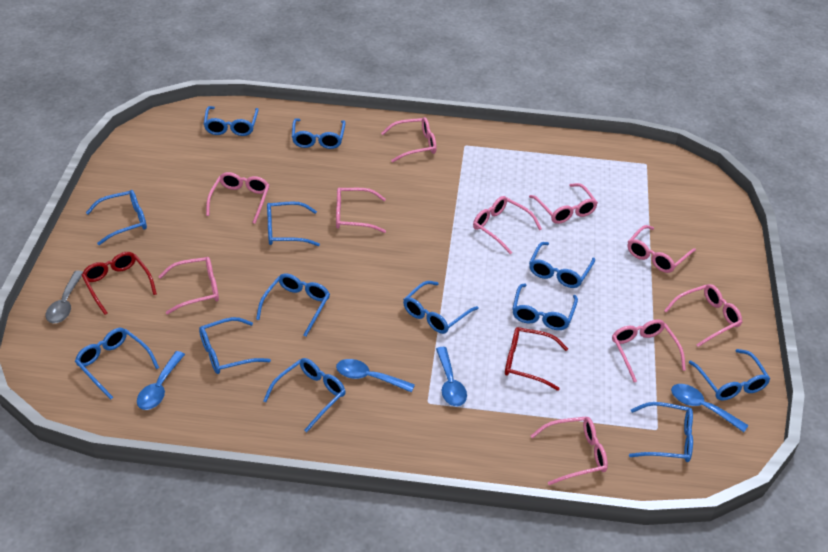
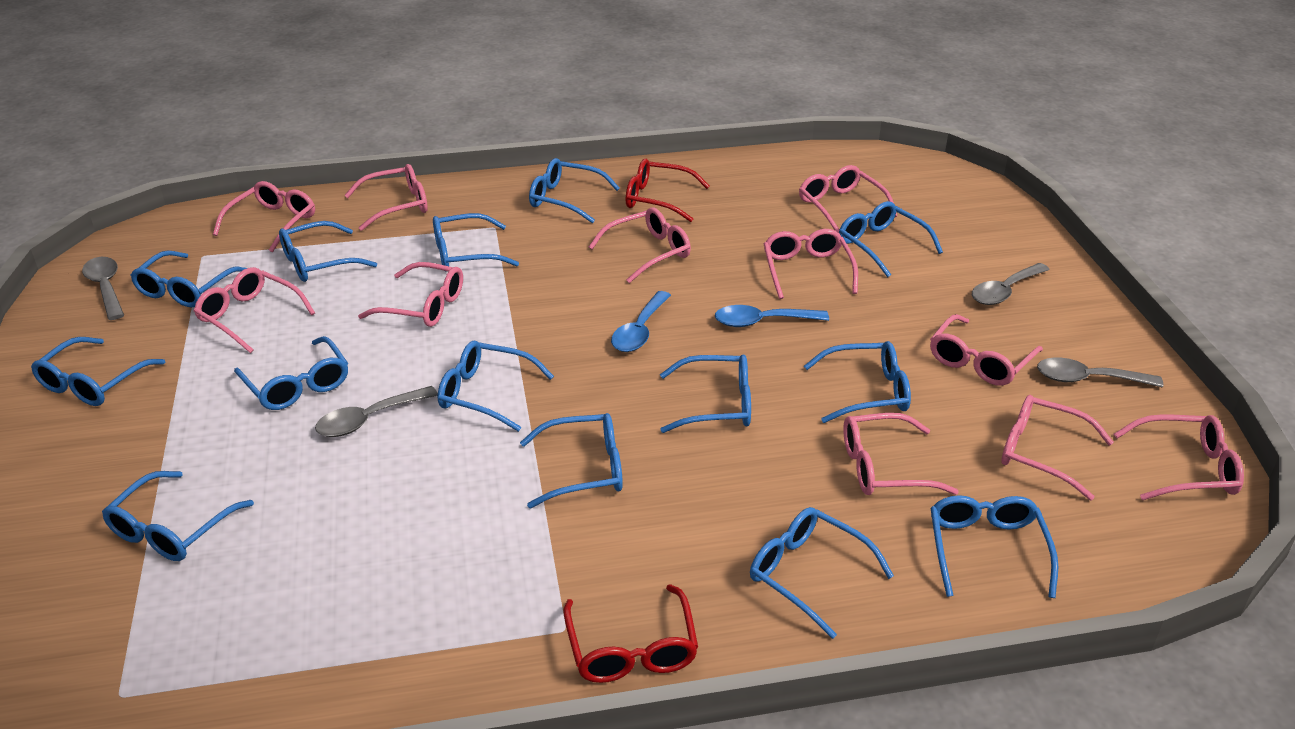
blue glasses: 13 -> 14
blue spoon: 4 -> 2
grey spoon: 1 -> 4
pink glasses: 10 -> 11

